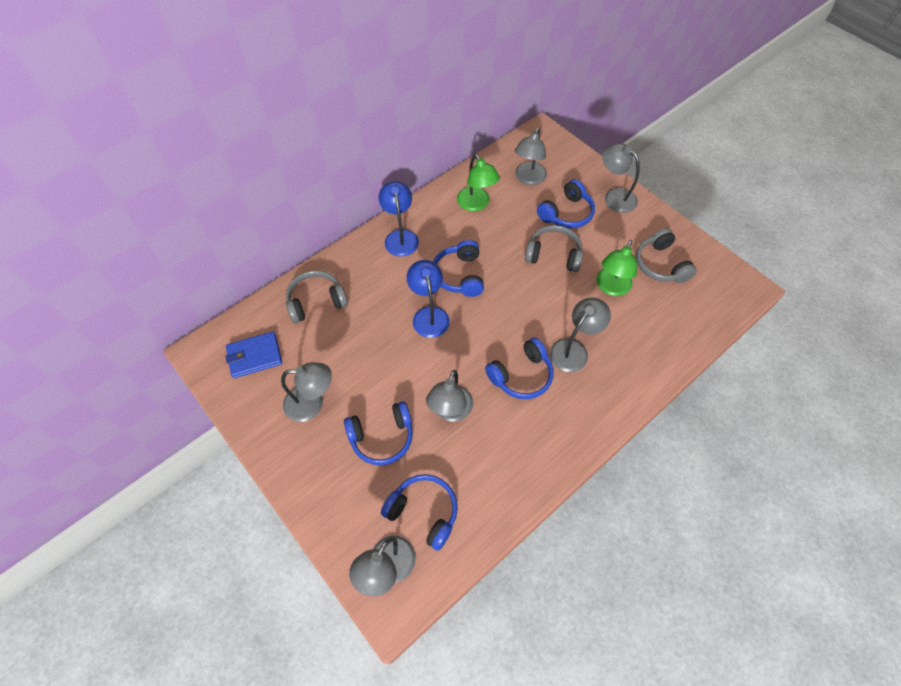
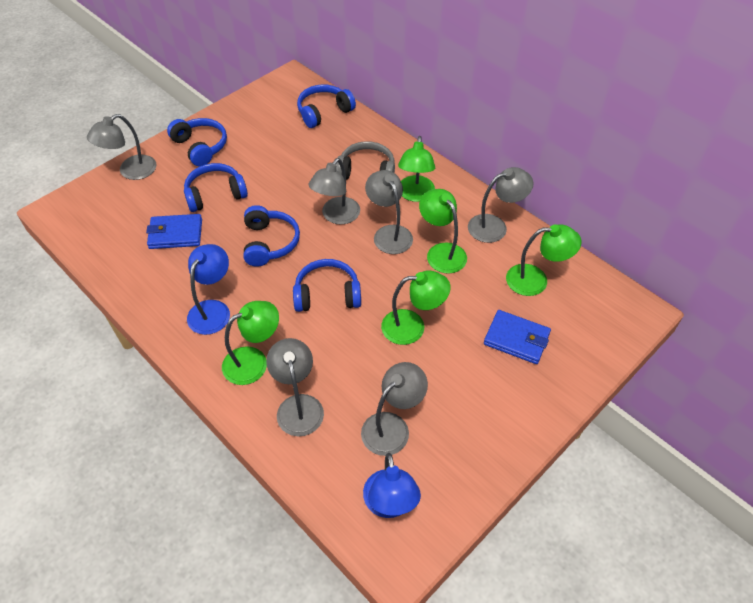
blue wallet: 1 -> 2
green lamp: 2 -> 5
grey headphones: 3 -> 1

